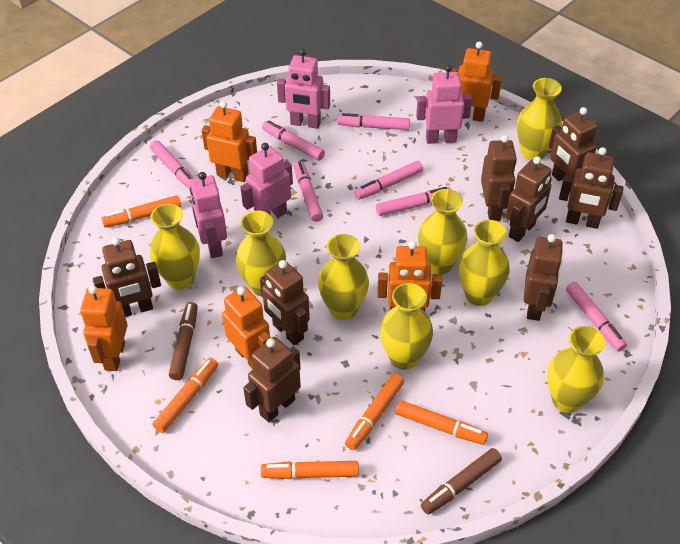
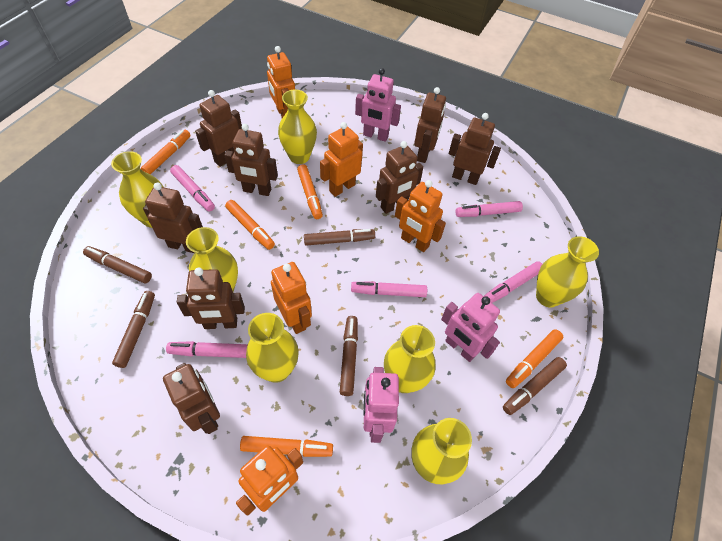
brown marker: 2 -> 5
pink marker: 7 -> 5
pink robot: 4 -> 3
yellow vase: 8 -> 7

